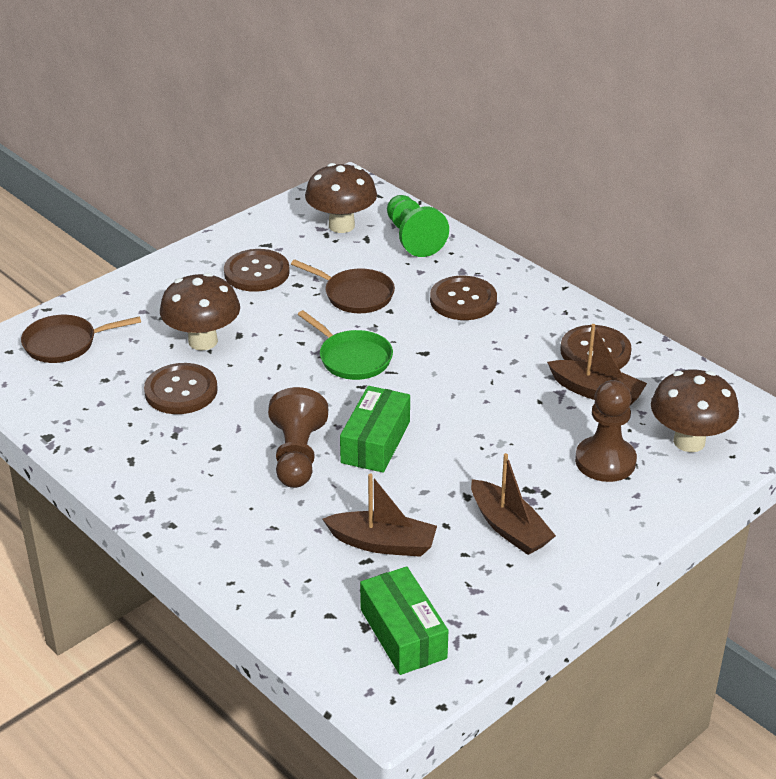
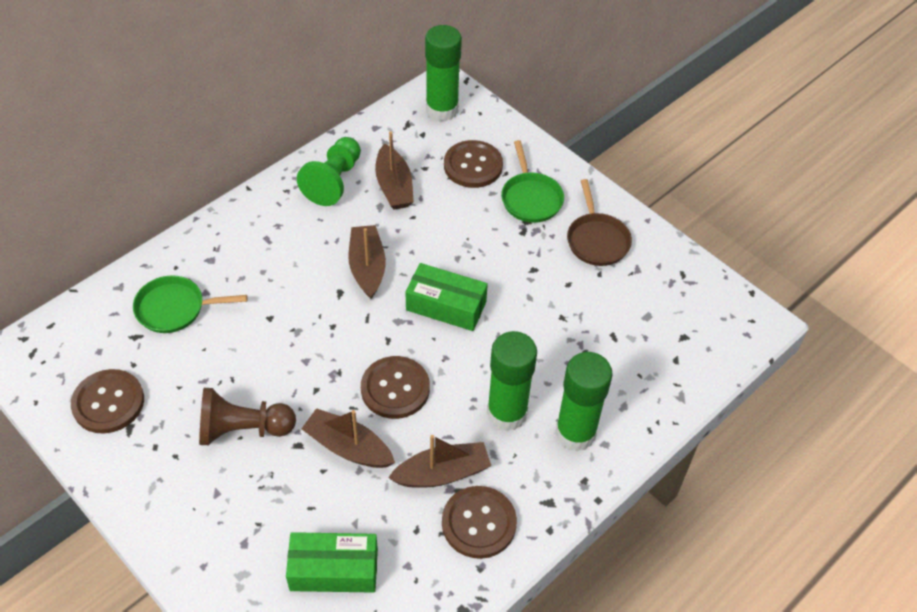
brown boat: 3 -> 4
brown mushroom: 3 -> 0
brown pan: 2 -> 1
brown pawn: 2 -> 1
green glue stick: 0 -> 3
green pan: 1 -> 2

